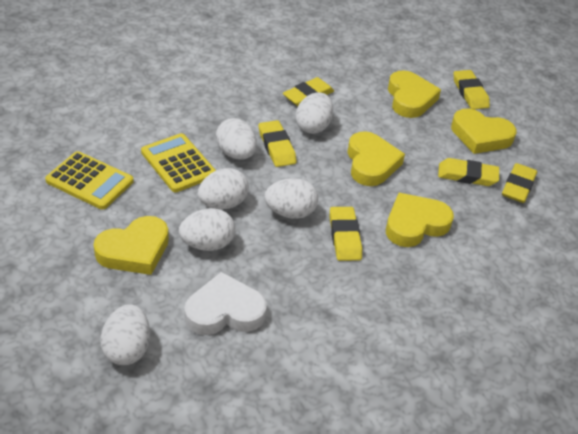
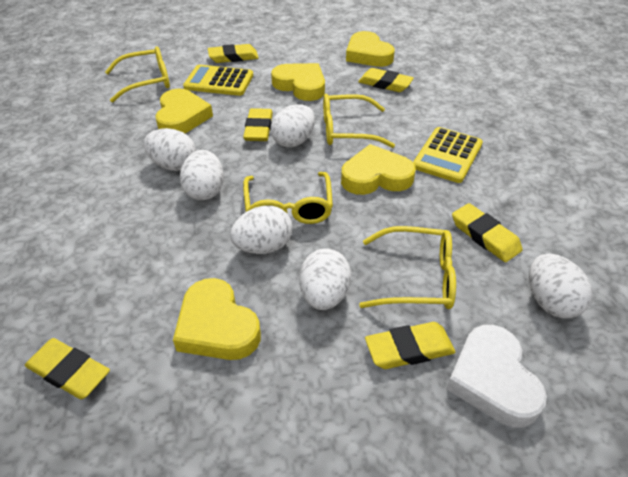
yellow glasses: 0 -> 4

